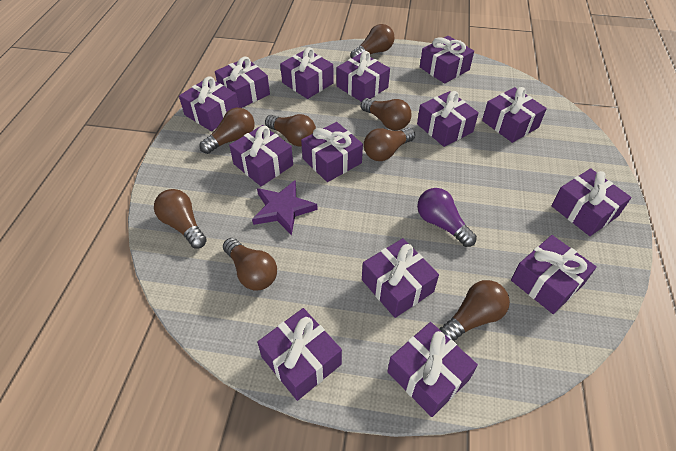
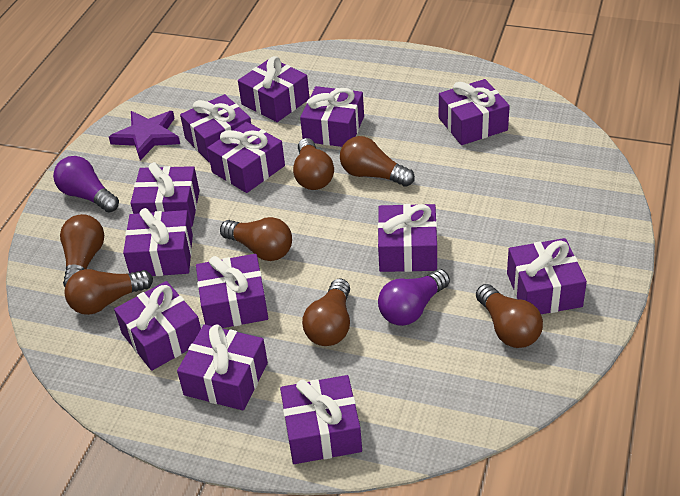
brown light bulb: 8 -> 7
purple gift: 14 -> 13
purple light bulb: 1 -> 2

